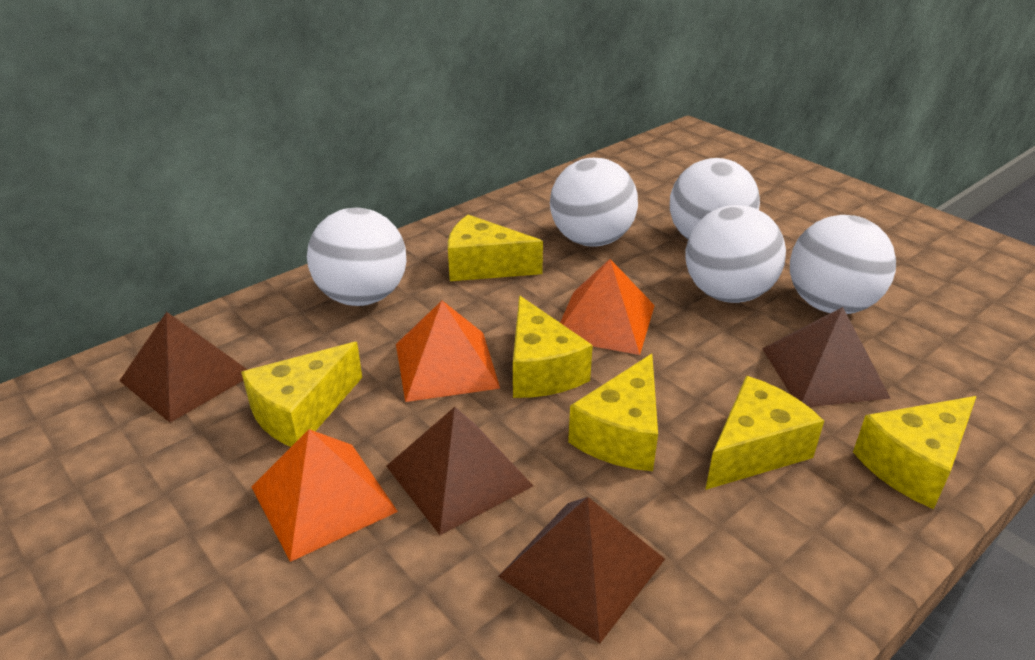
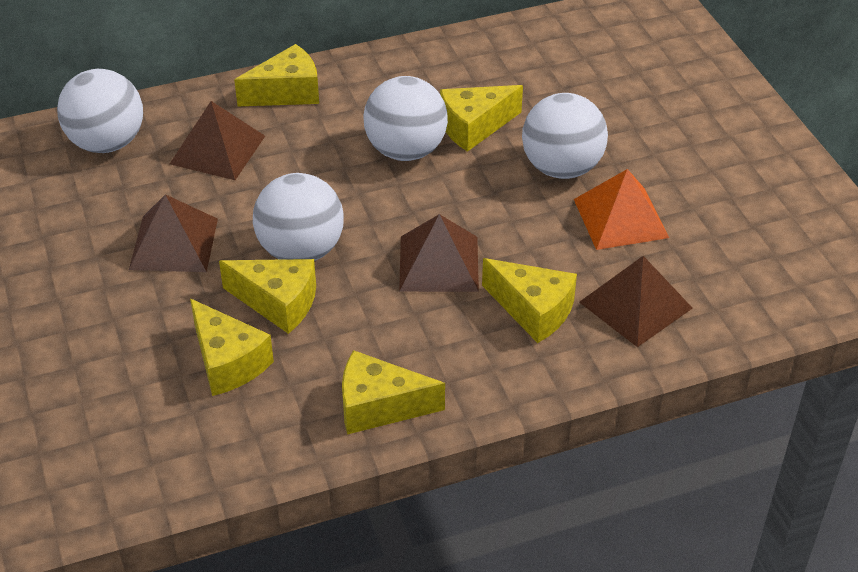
orange pyramid: 3 -> 1
white ball: 5 -> 4

